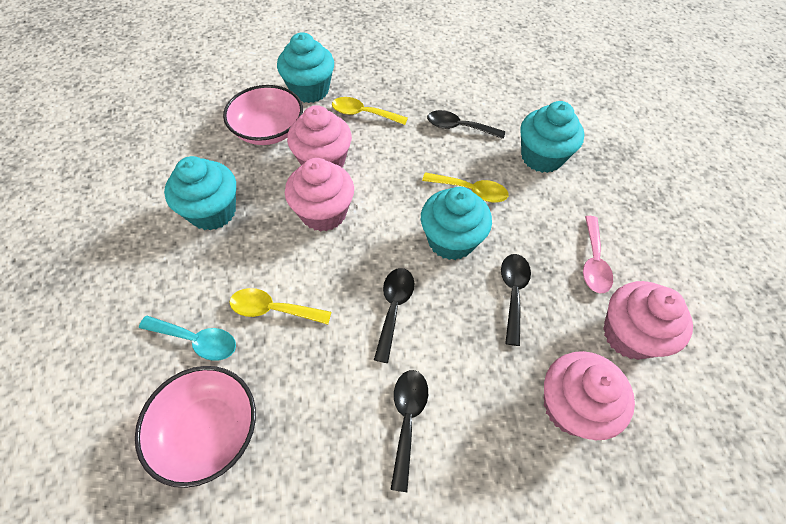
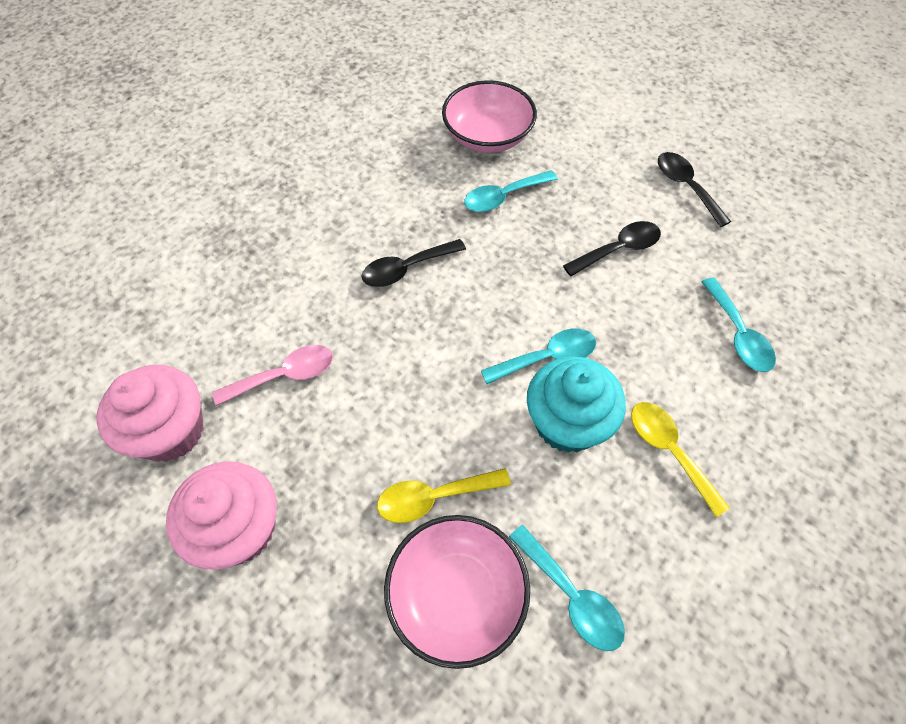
black spoon: 4 -> 3
pink cupcake: 4 -> 2
turquoise cupcake: 4 -> 1
turquoise spoon: 1 -> 4
yellow spoon: 3 -> 2

